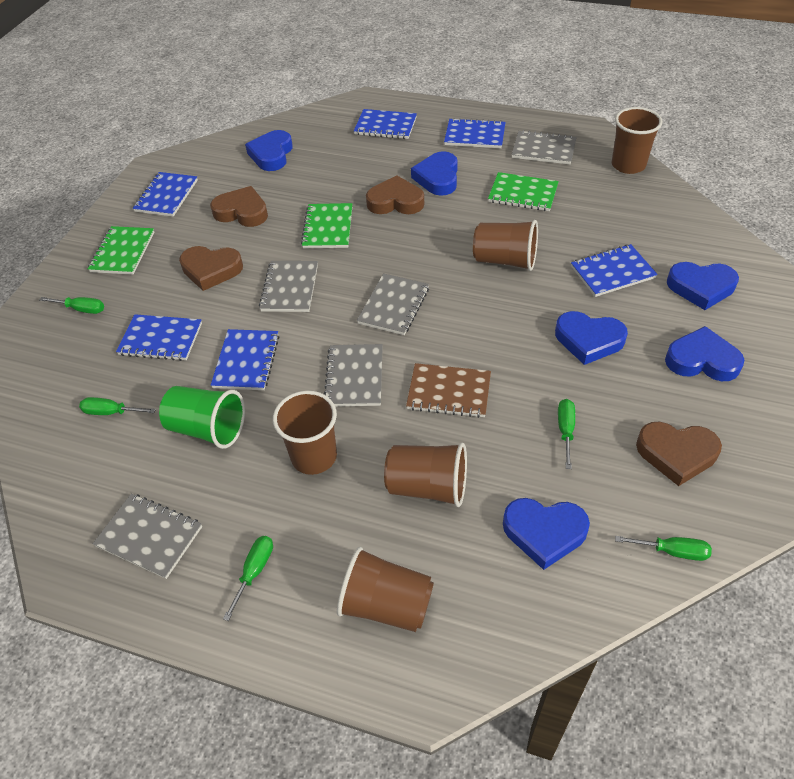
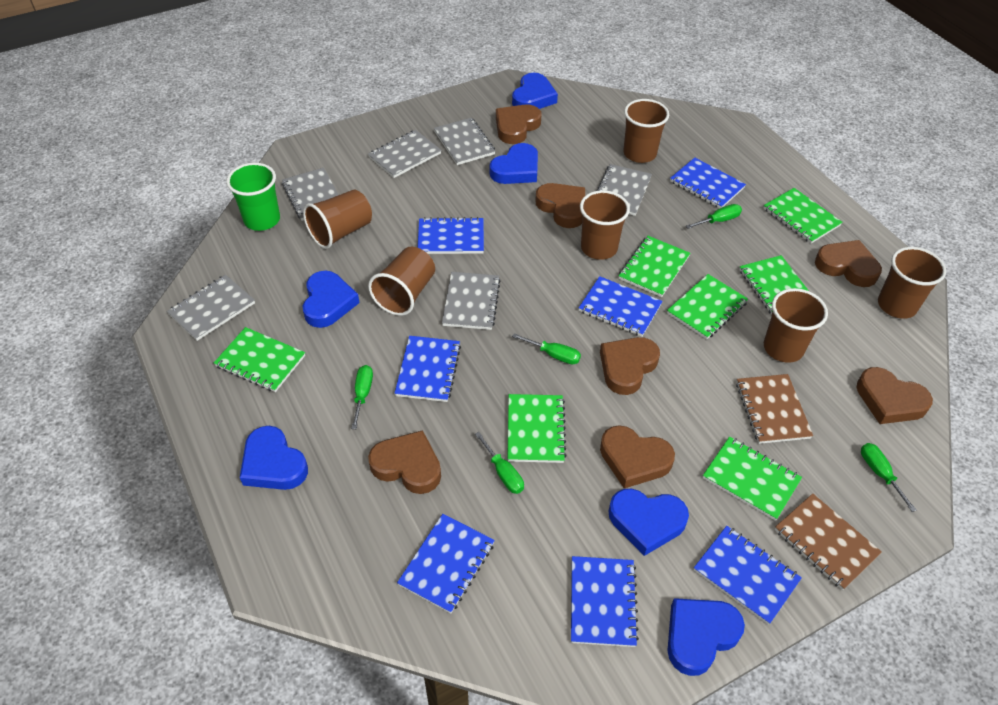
blue notebook: 6 -> 7
brown cup: 5 -> 6
brown heart: 4 -> 7
brown notebook: 1 -> 2
green notebook: 3 -> 7
grey notebook: 5 -> 6

